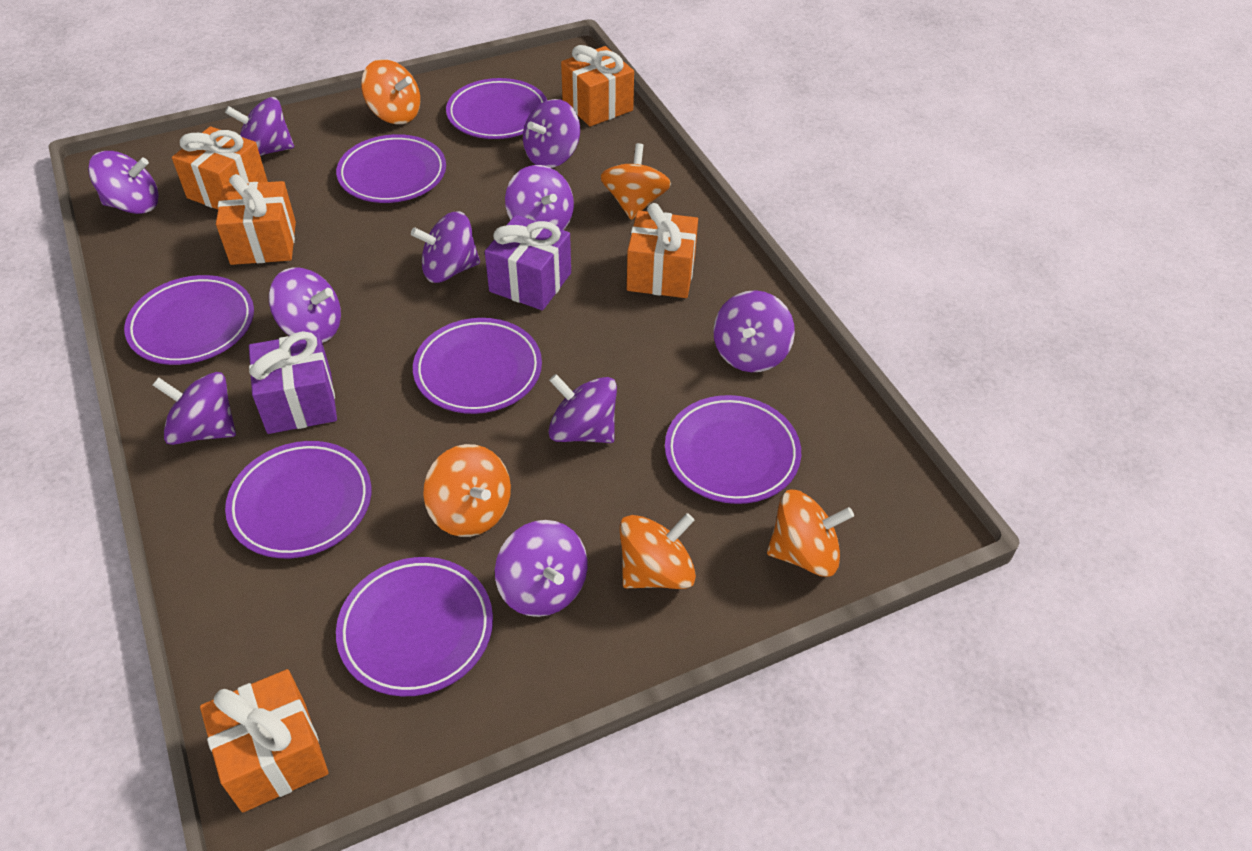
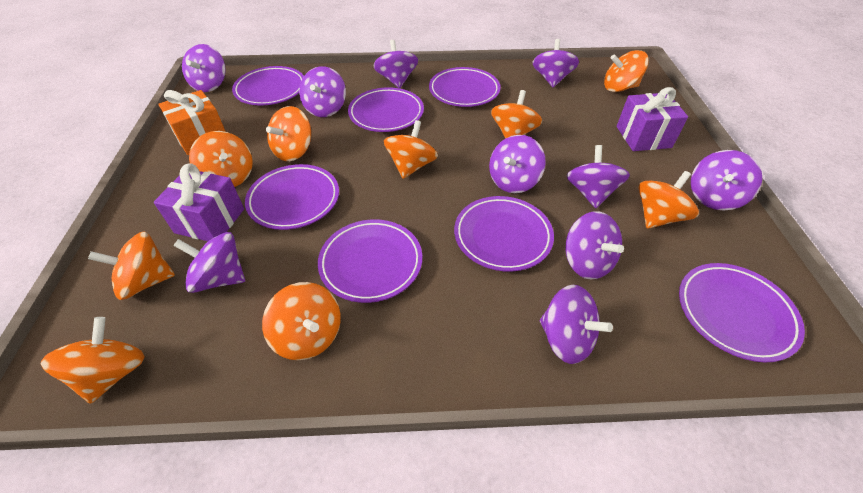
orange gift: 5 -> 1
orange spinning top: 5 -> 9

